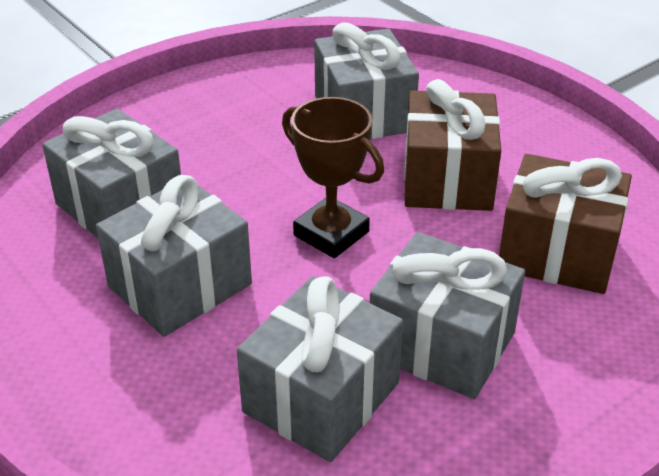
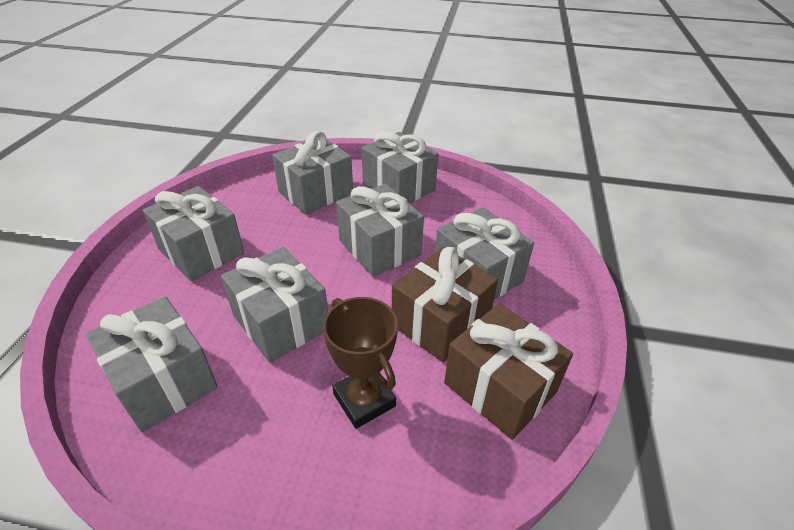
grey gift: 5 -> 7

